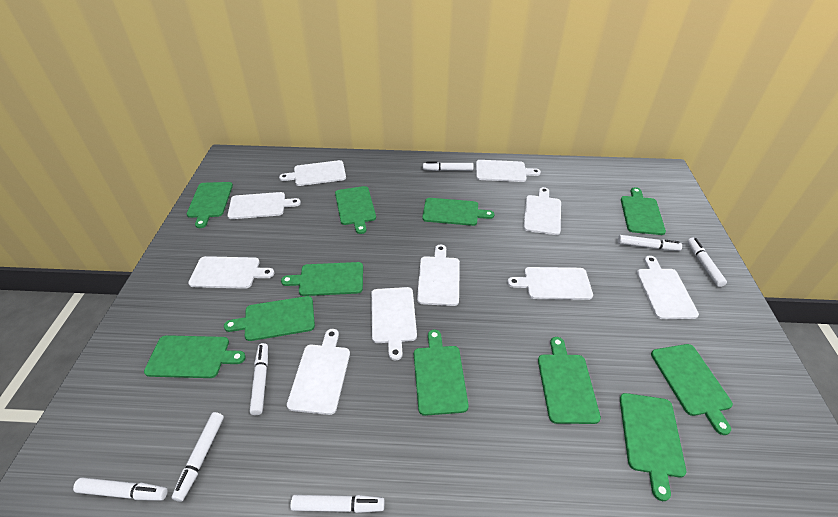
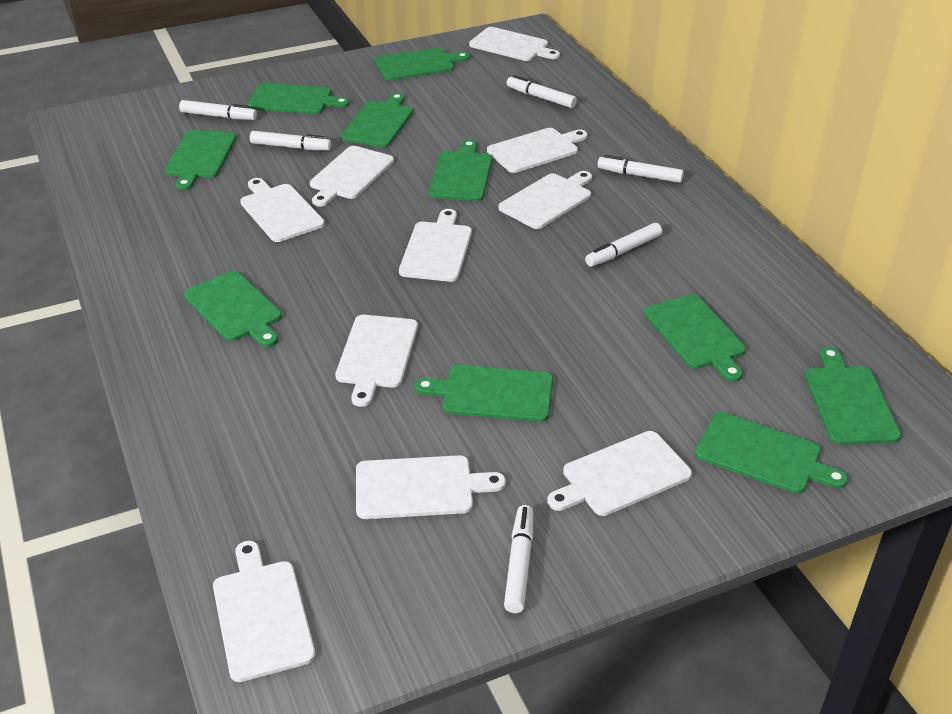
green cutting board: 11 -> 10
white marker: 7 -> 6

